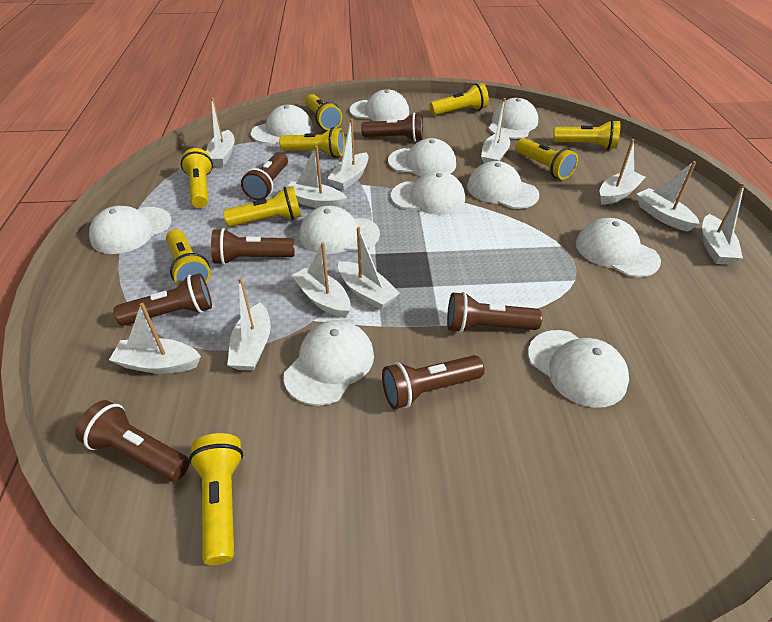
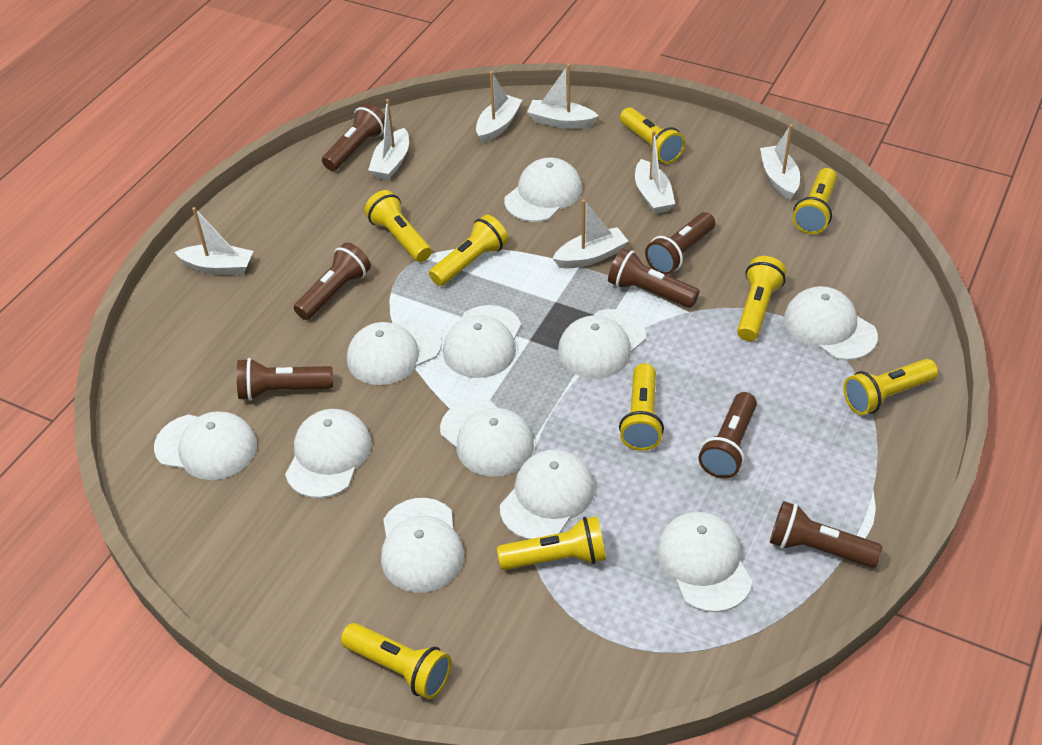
white boat: 11 -> 7

